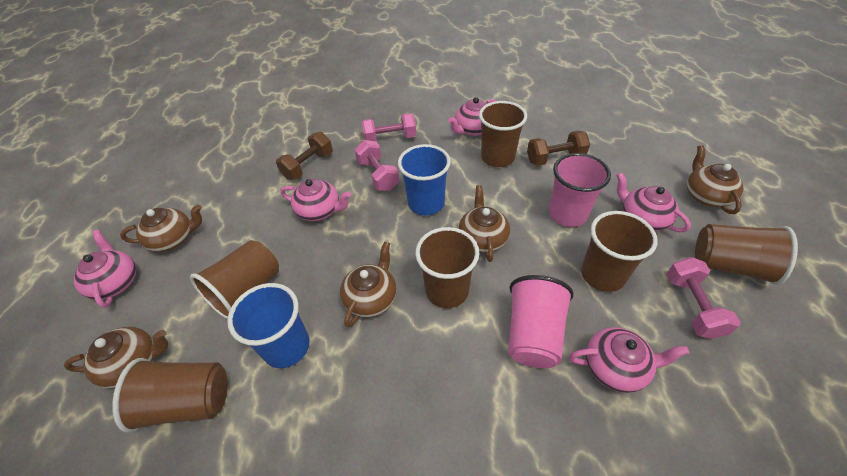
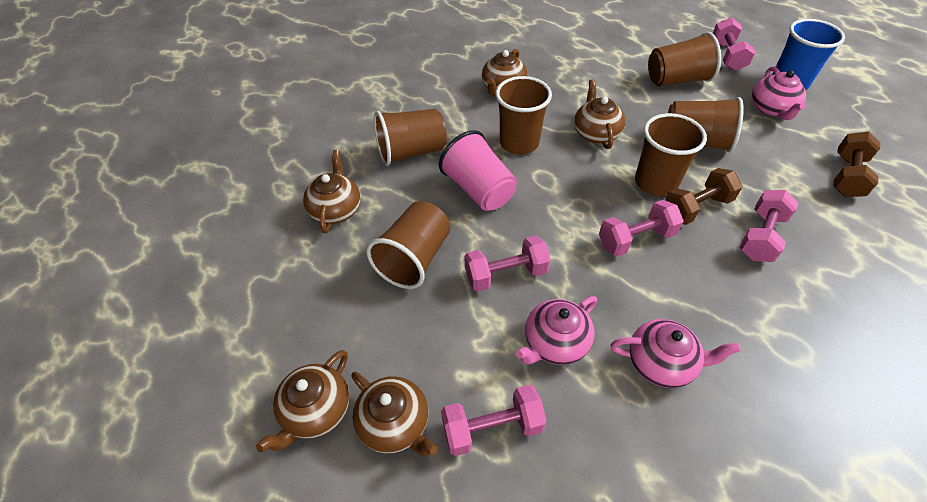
blue cup: 2 -> 1
pink cup: 2 -> 1
pink dumbbell: 3 -> 5
pink teapot: 5 -> 3

